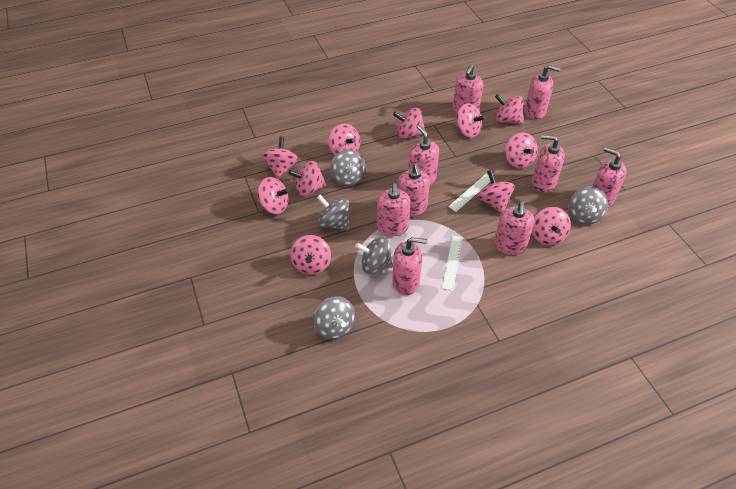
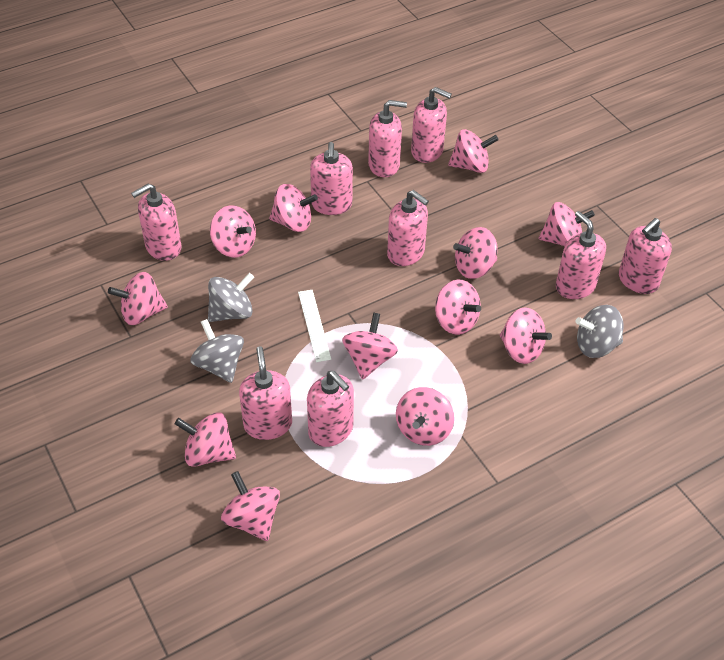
grey spinning top: 5 -> 3
pink spinning top: 11 -> 12
white ruler: 2 -> 1

